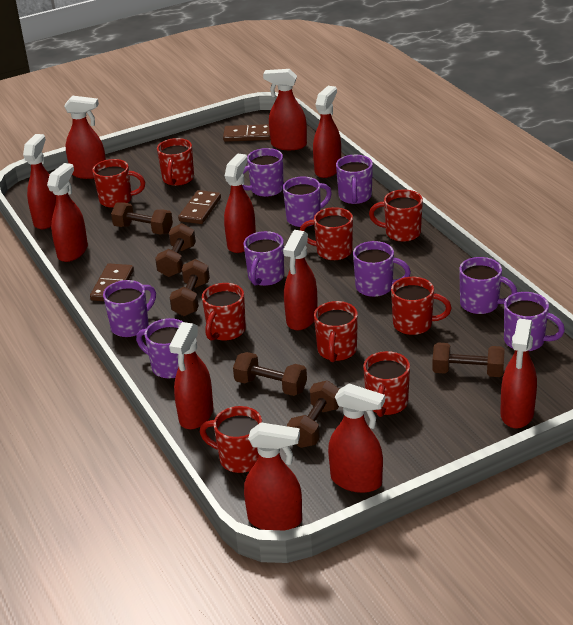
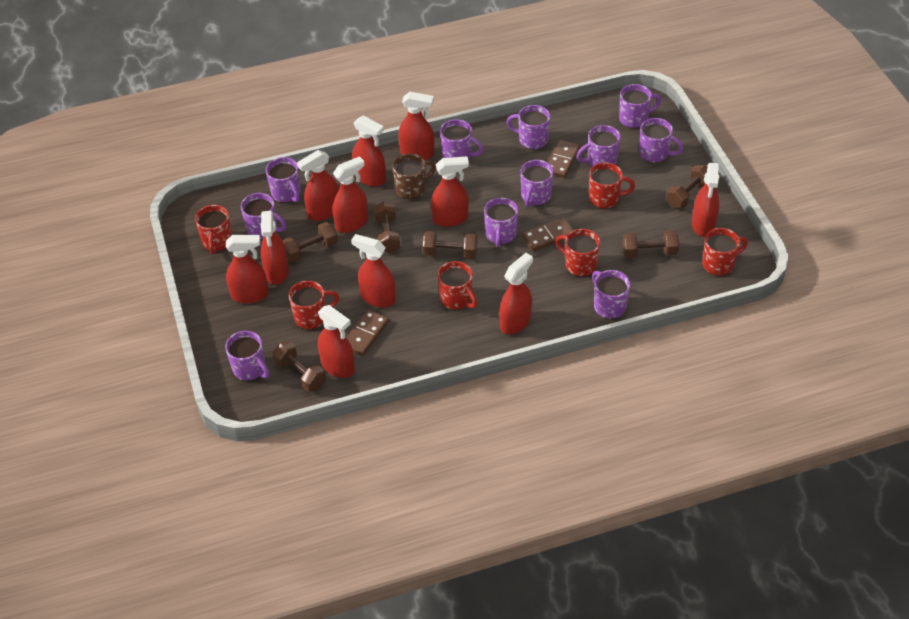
brown mug: 0 -> 1
purple mug: 9 -> 11
red mug: 9 -> 6

